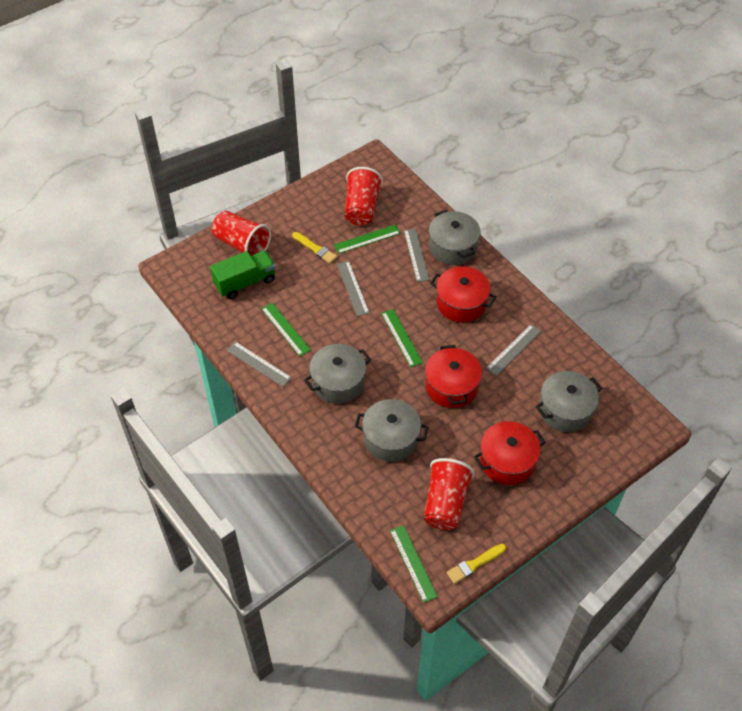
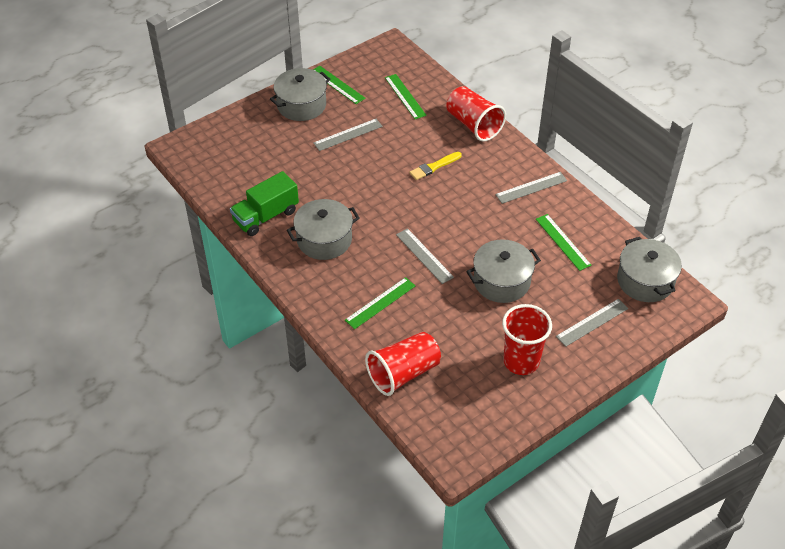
red pot: 3 -> 0
yellow brush: 2 -> 1

